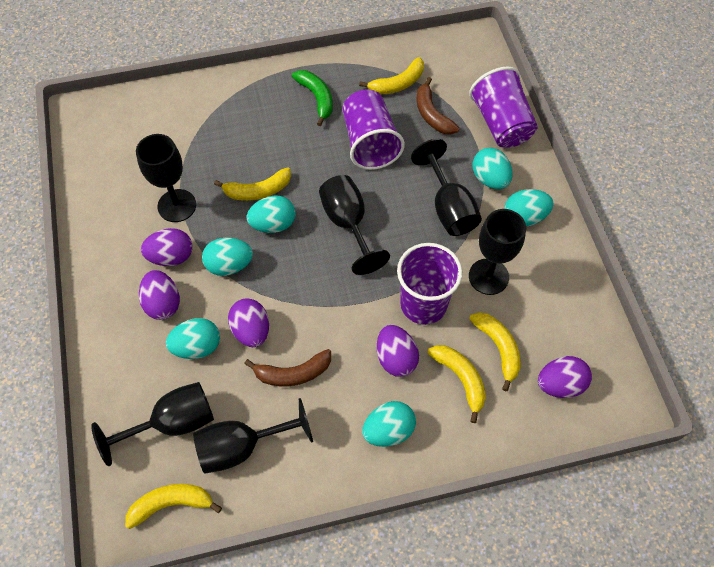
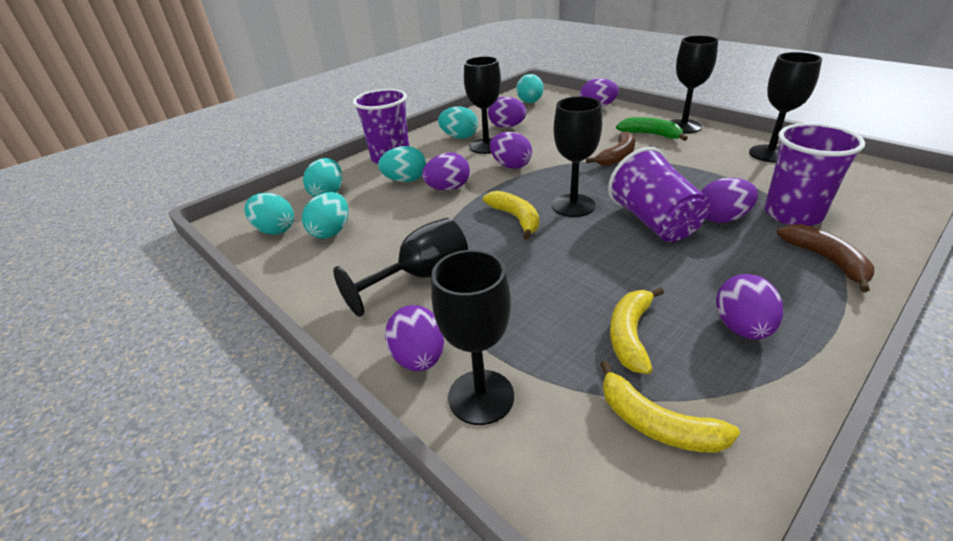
purple egg: 5 -> 7
yellow banana: 5 -> 3

